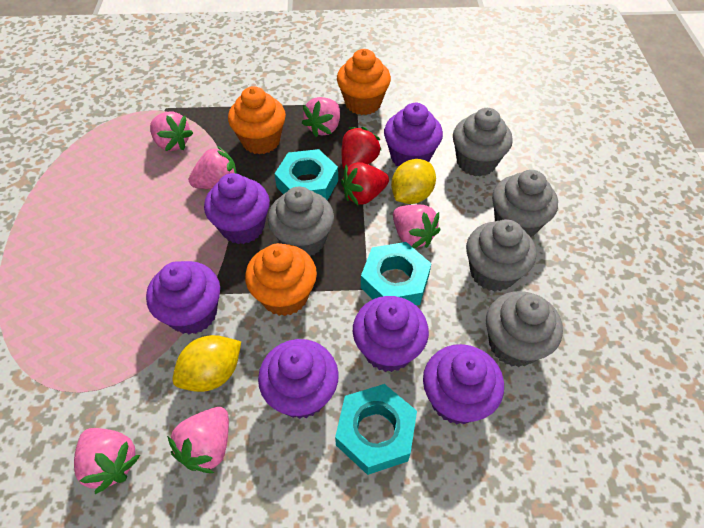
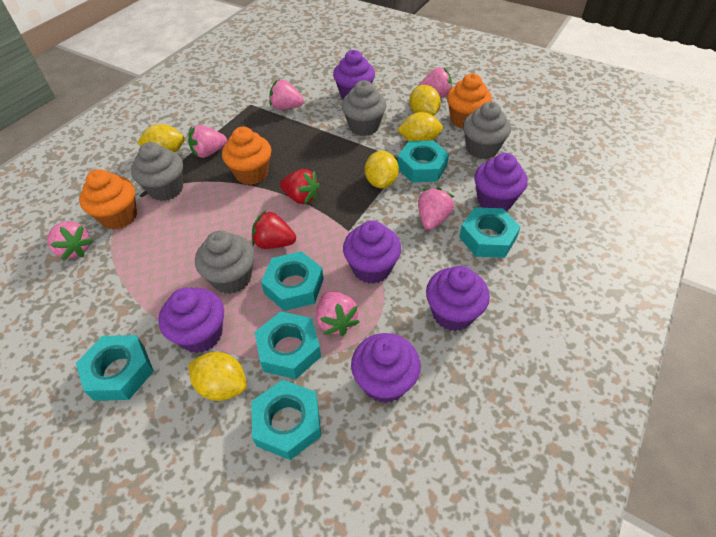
grey cupcake: 5 -> 4
turquoise nut: 3 -> 6
yellow lemon: 2 -> 5

